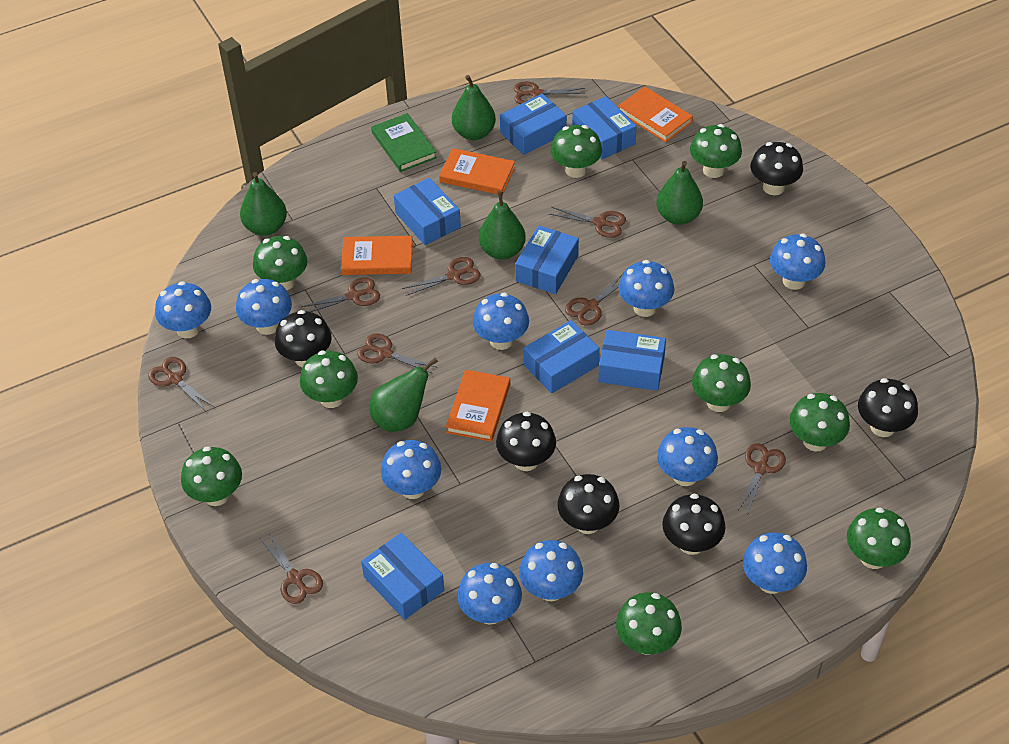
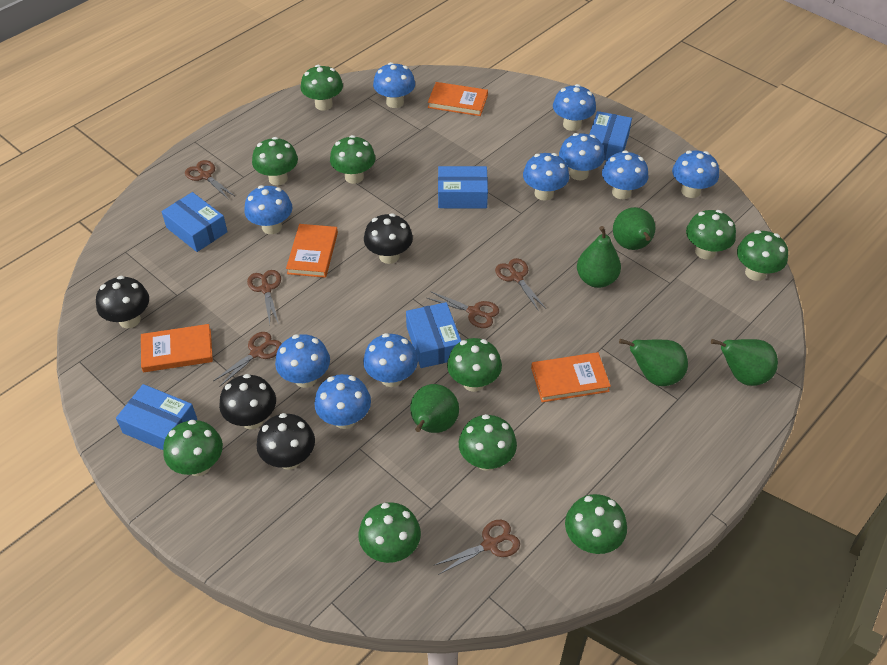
black mushroom: 6 -> 4
blue box: 7 -> 5
brown scissors: 9 -> 6
green book: 1 -> 0
green mushroom: 9 -> 10

